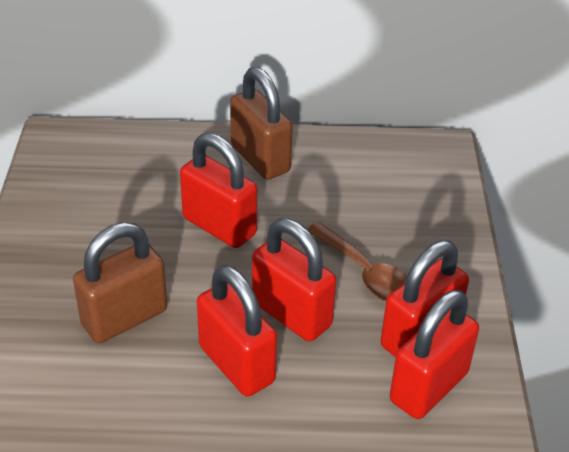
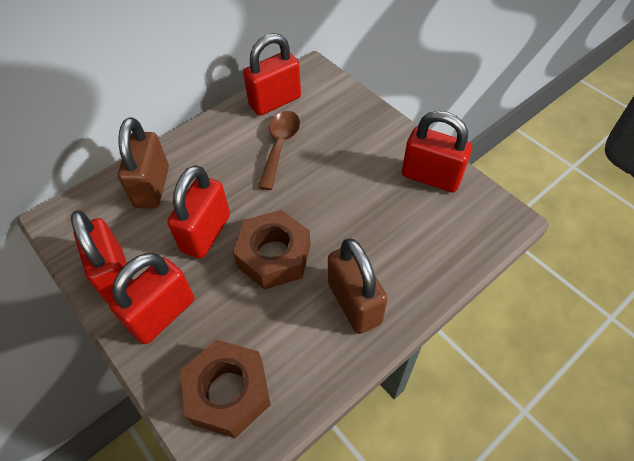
brown nut: 0 -> 2

